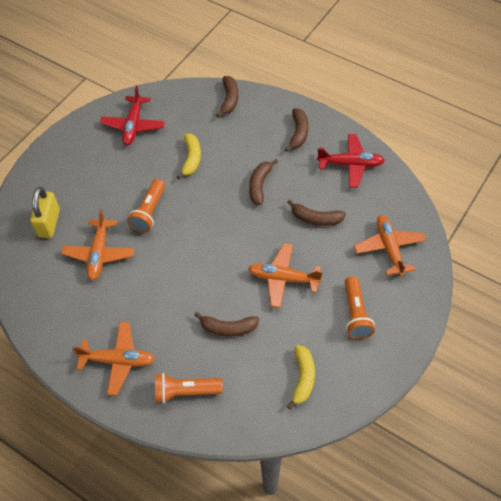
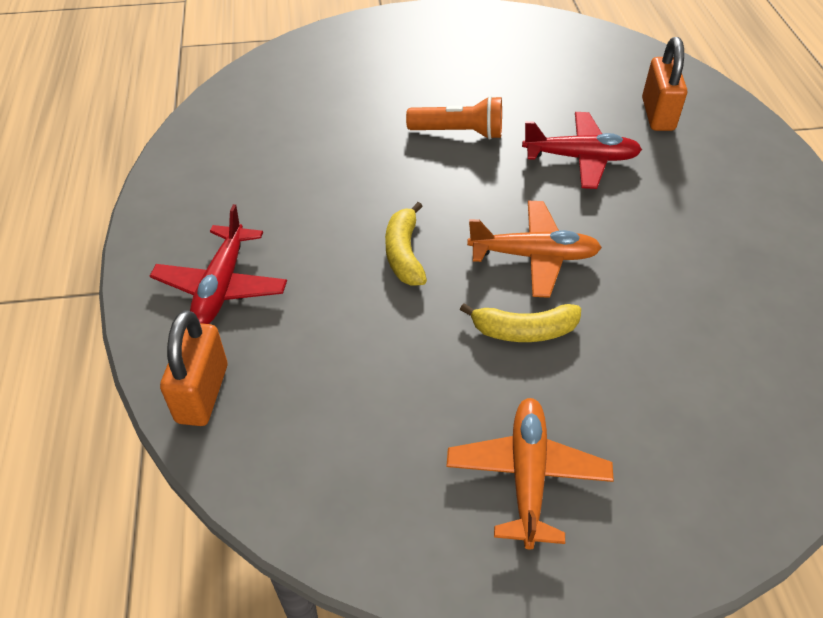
brown banana: 5 -> 0
orange flashlight: 3 -> 1
orange padlock: 0 -> 2
orange plane: 4 -> 2
yellow padlock: 1 -> 0

